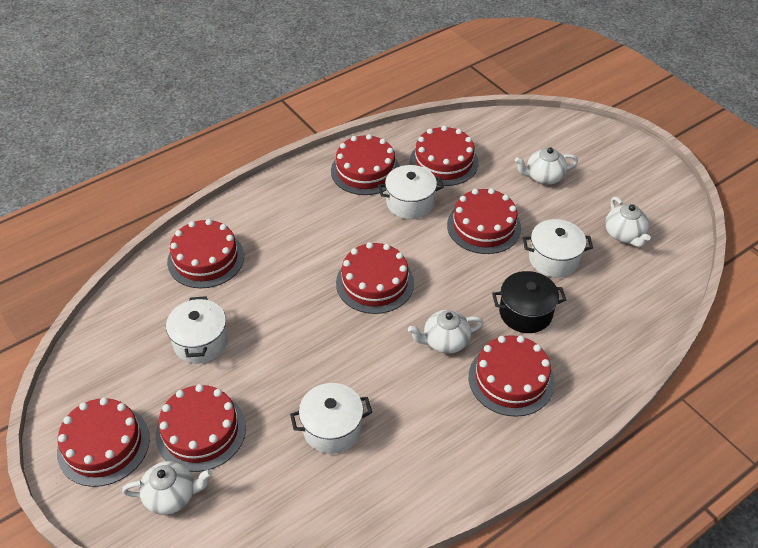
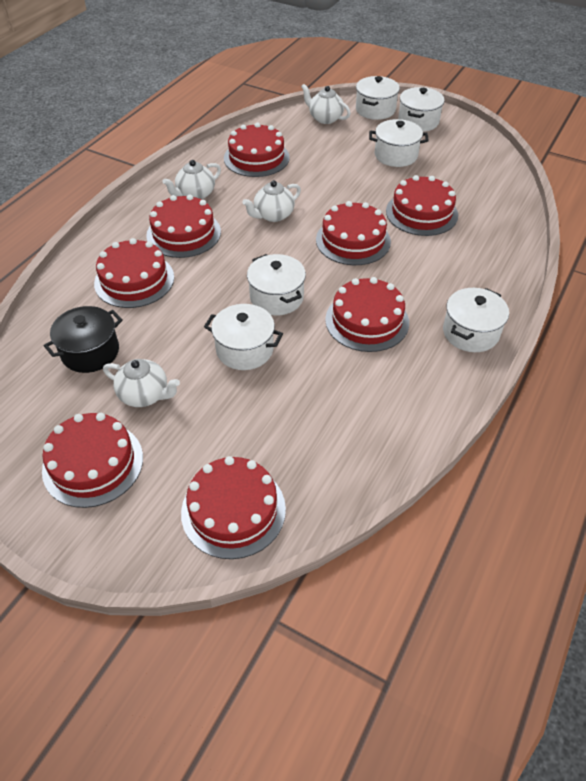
white pot: 4 -> 6

